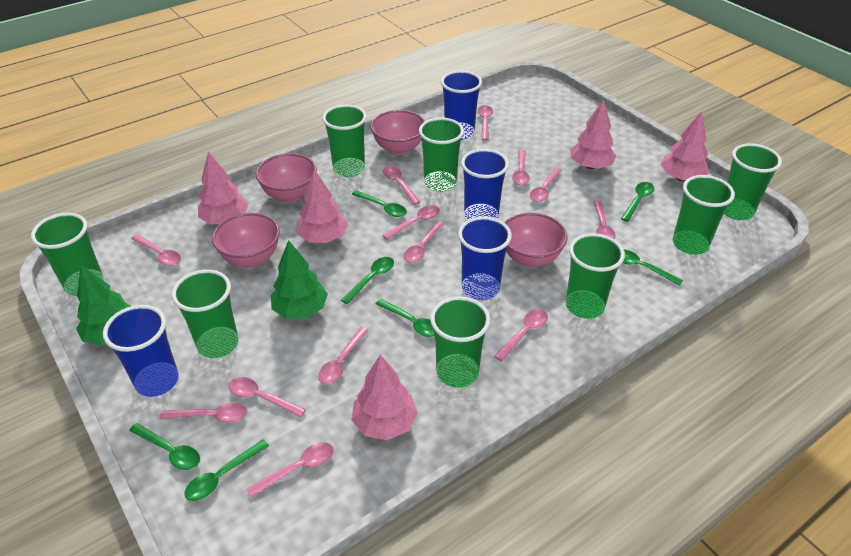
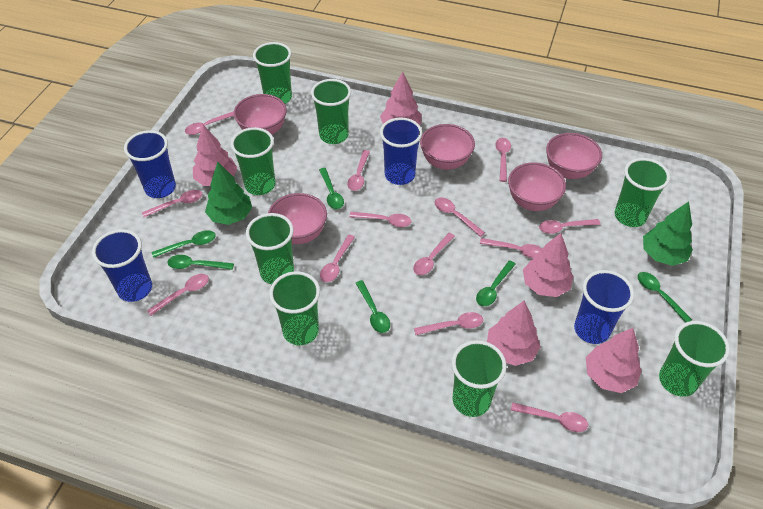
green spoon: 7 -> 6
pink bowl: 4 -> 5

